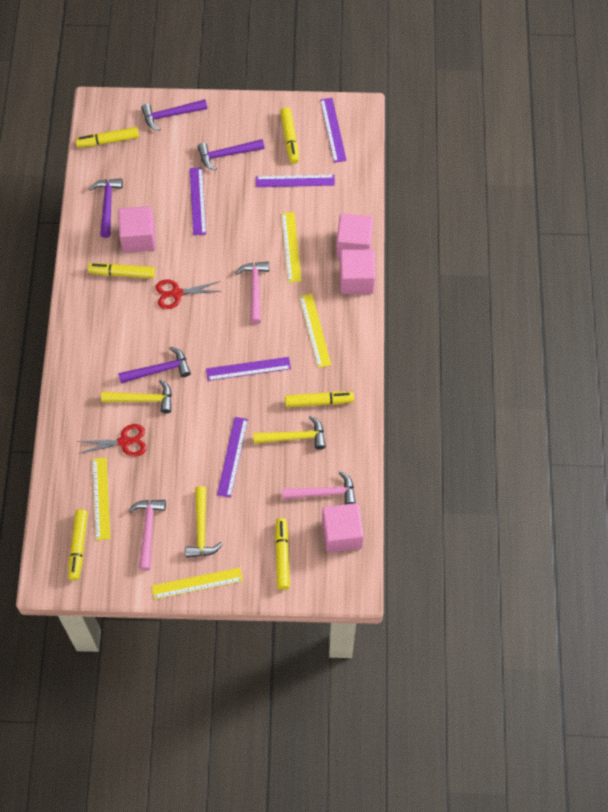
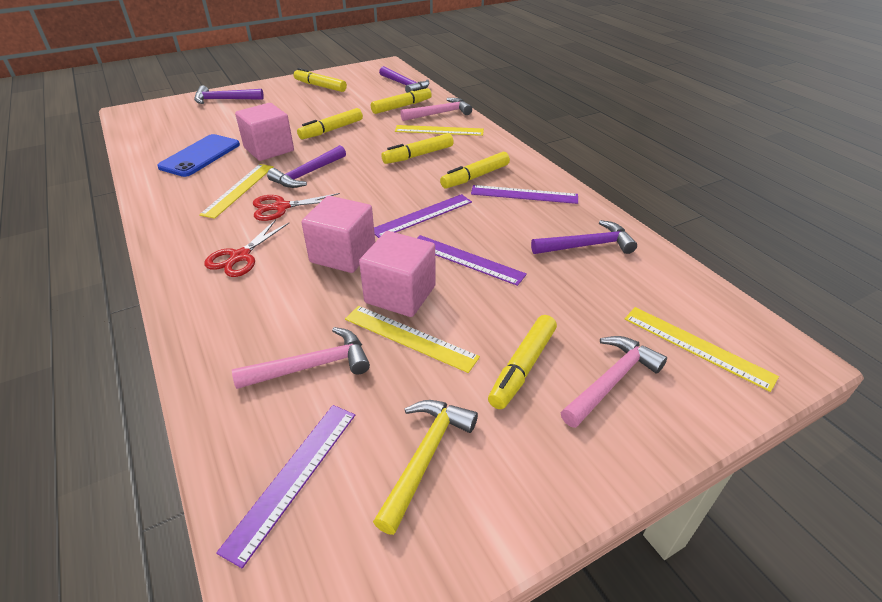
blue phone: 0 -> 1
pink cube: 4 -> 3
purple ruler: 5 -> 4
yellow hammer: 3 -> 1

